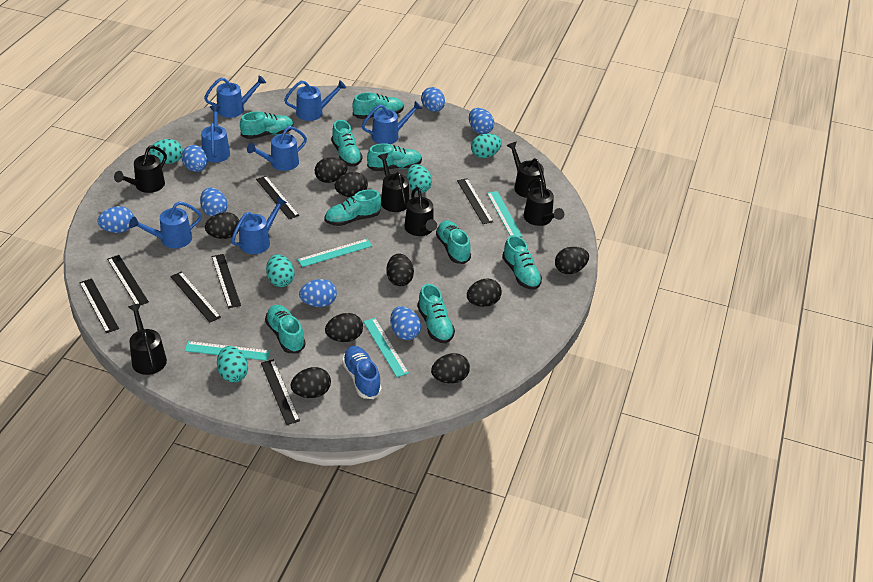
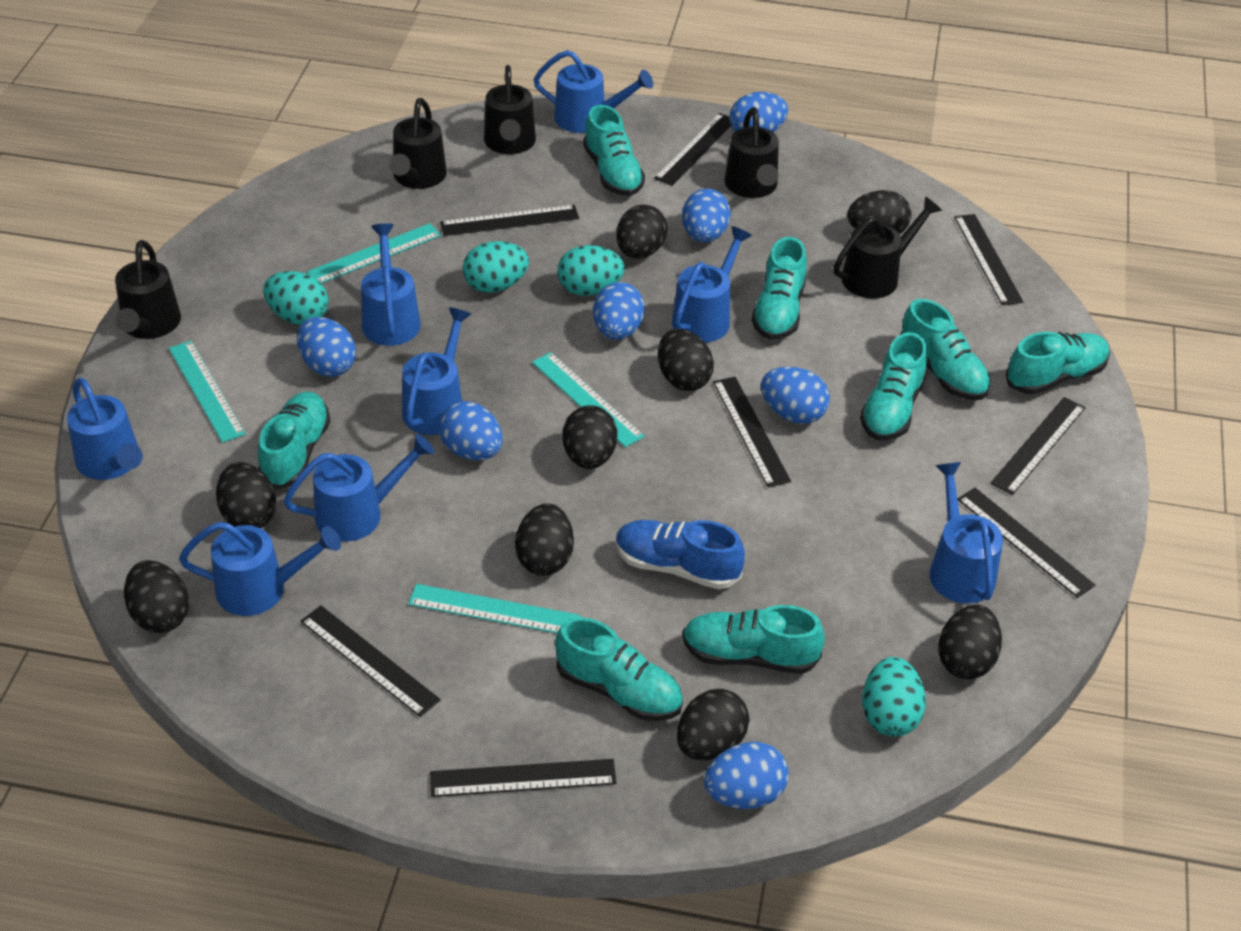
black ruler: 7 -> 8
black watering can: 6 -> 5
blue watering can: 7 -> 8
turquoise egg: 5 -> 4
turquoise shoe: 9 -> 8

